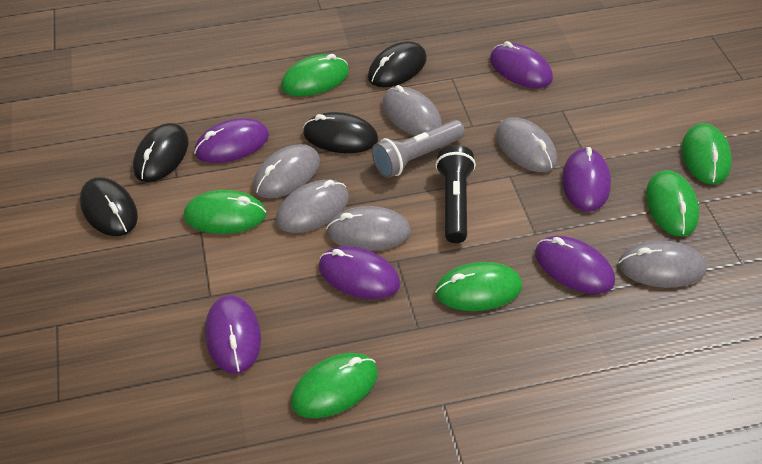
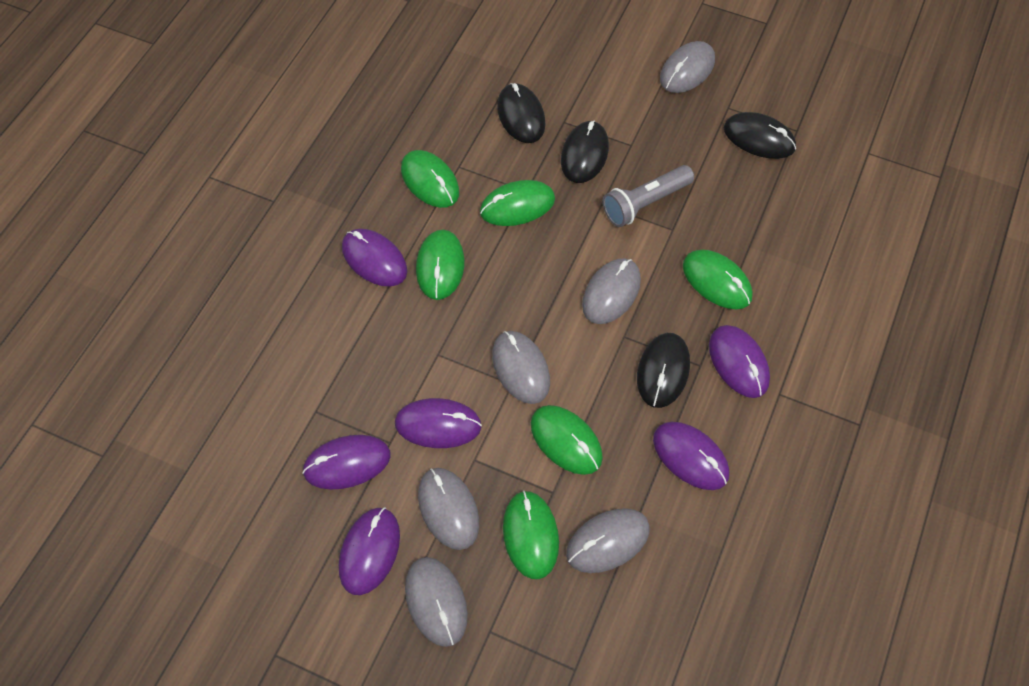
black flashlight: 1 -> 0

